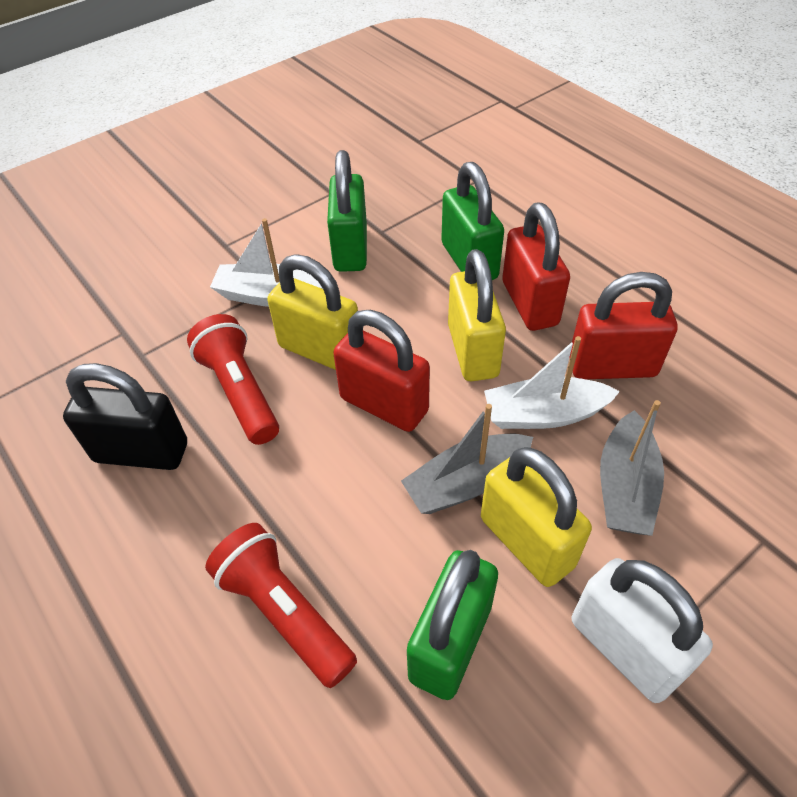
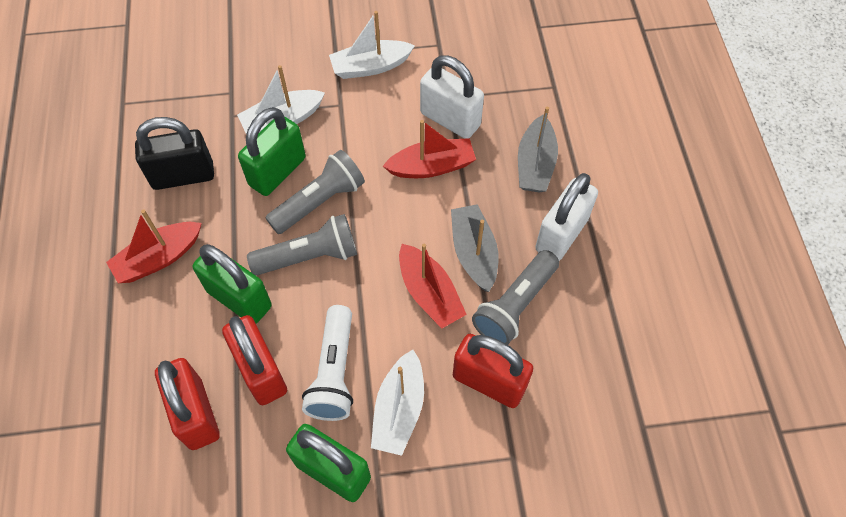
grey flashlight: 0 -> 3
red boat: 0 -> 3
red flashlight: 2 -> 0
white boat: 2 -> 3
white flashlight: 0 -> 1
white padlock: 1 -> 2
yellow padlock: 3 -> 0

